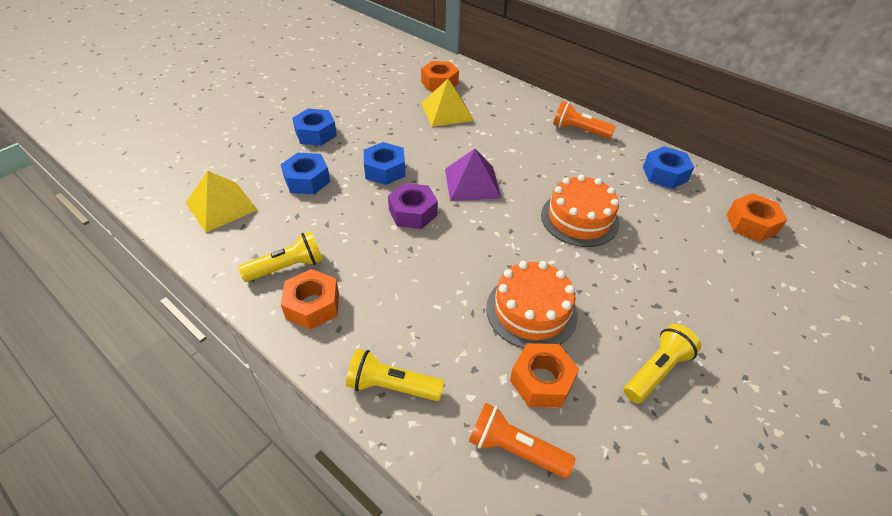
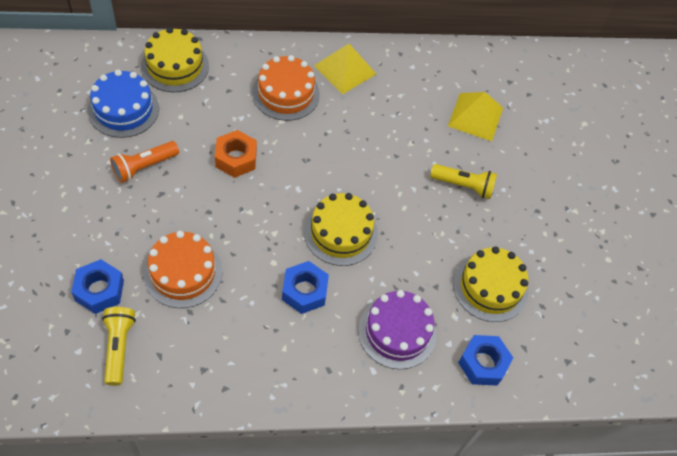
blue cake: 0 -> 1
blue nut: 4 -> 3
orange flashlight: 2 -> 1
orange nut: 4 -> 1
purple cake: 0 -> 1
purple nut: 1 -> 0
purple pyramid: 1 -> 0
yellow cake: 0 -> 3
yellow flashlight: 3 -> 2

